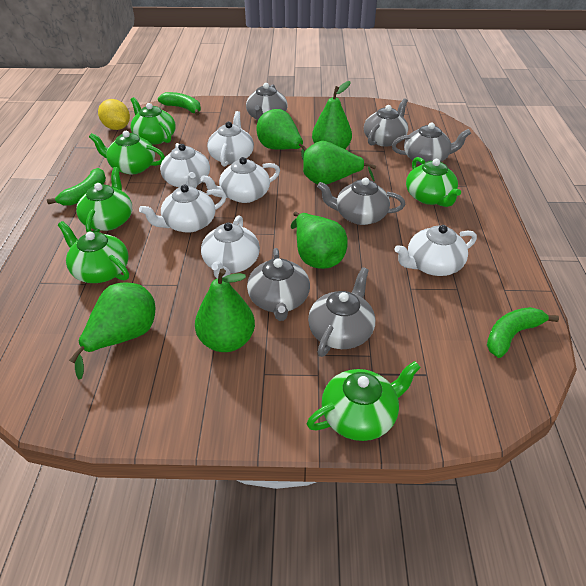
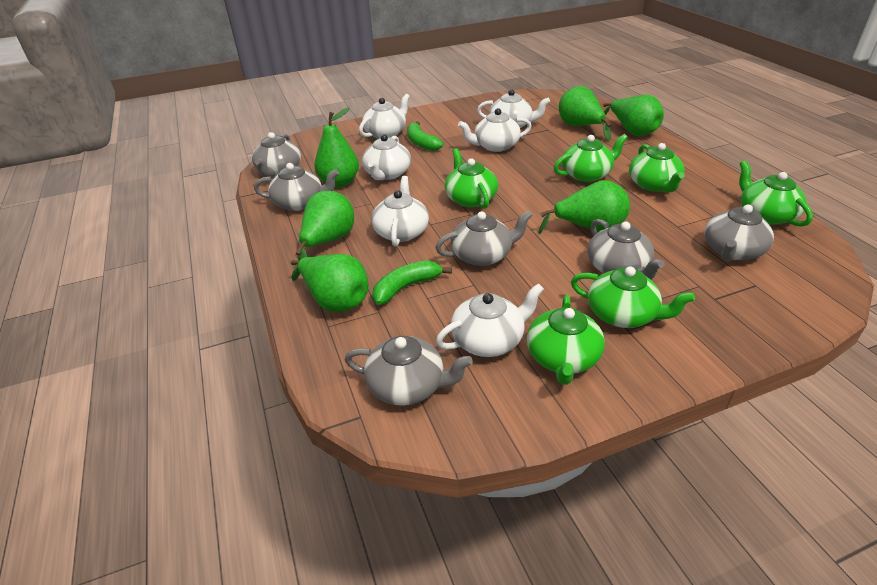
green banana: 3 -> 2
yellow lemon: 1 -> 0

